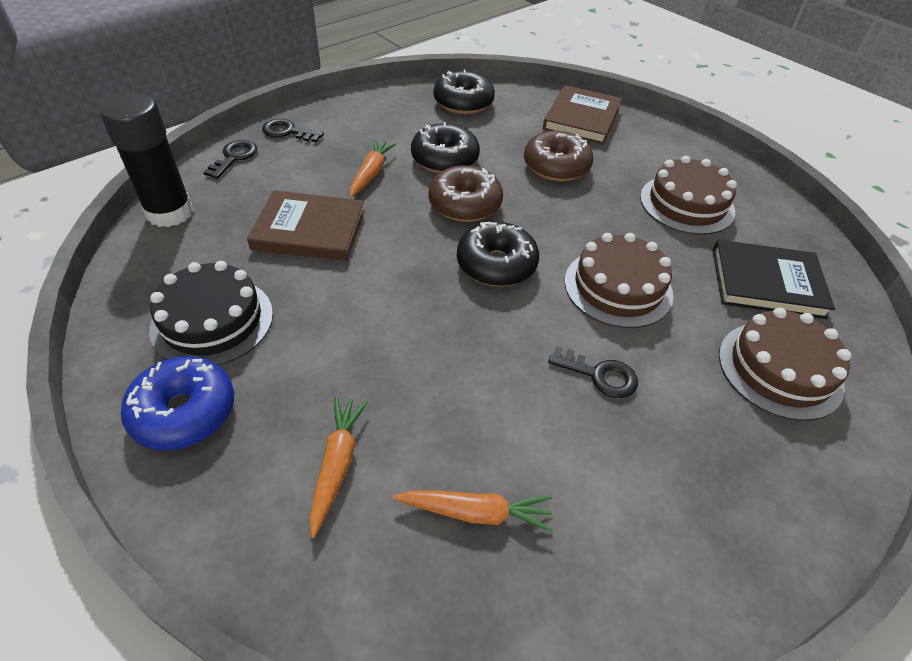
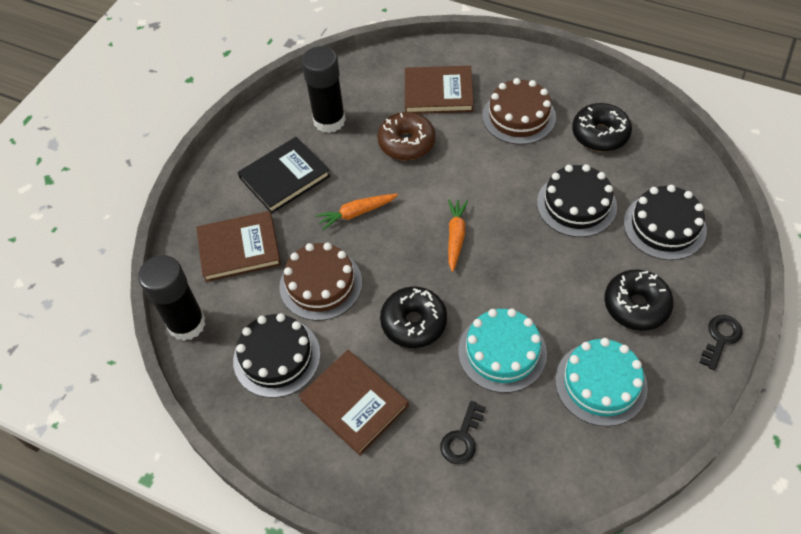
black cake: 1 -> 3
black glue stick: 1 -> 2
black key: 3 -> 2
blue donut: 1 -> 0
brown book: 2 -> 3
brown cake: 3 -> 2
brown donut: 2 -> 1
orange carrot: 3 -> 2
turquoise cake: 0 -> 2

